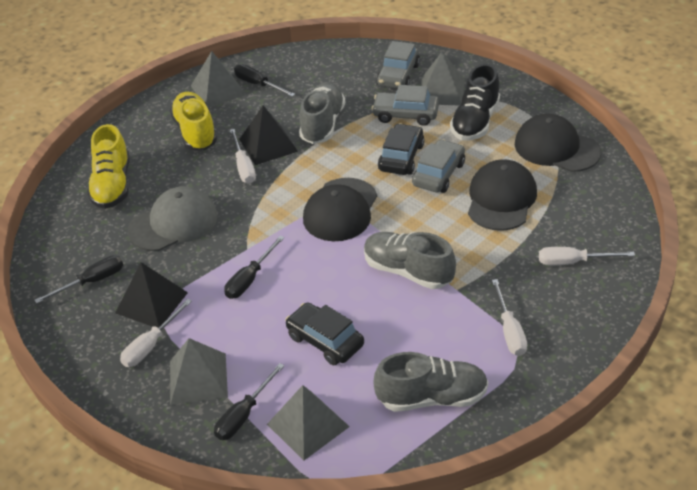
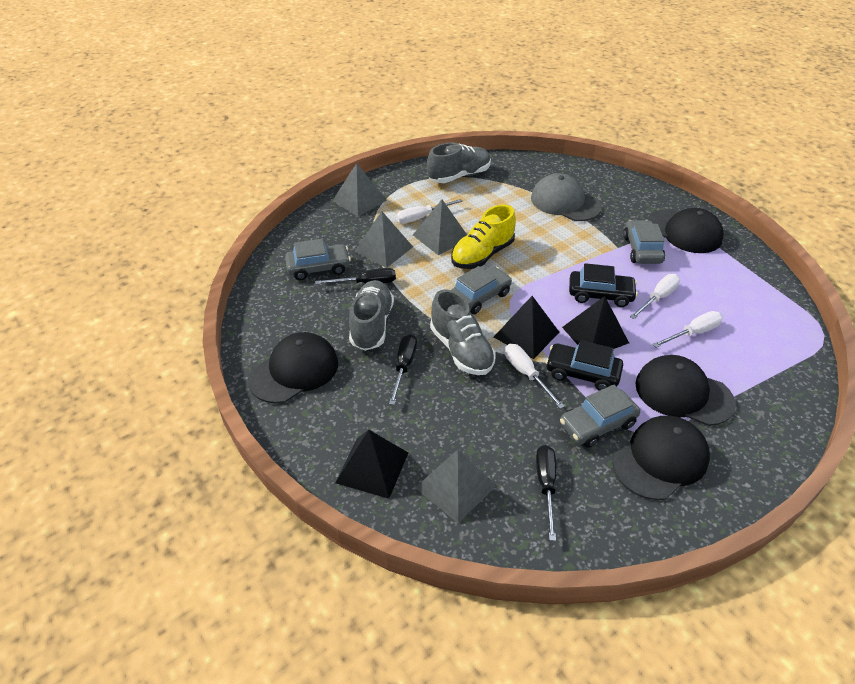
black cap: 3 -> 4
black pyramid: 2 -> 3
black screwdriver: 4 -> 3
black shoe: 1 -> 0
grey car: 3 -> 4
yellow shoe: 2 -> 1

